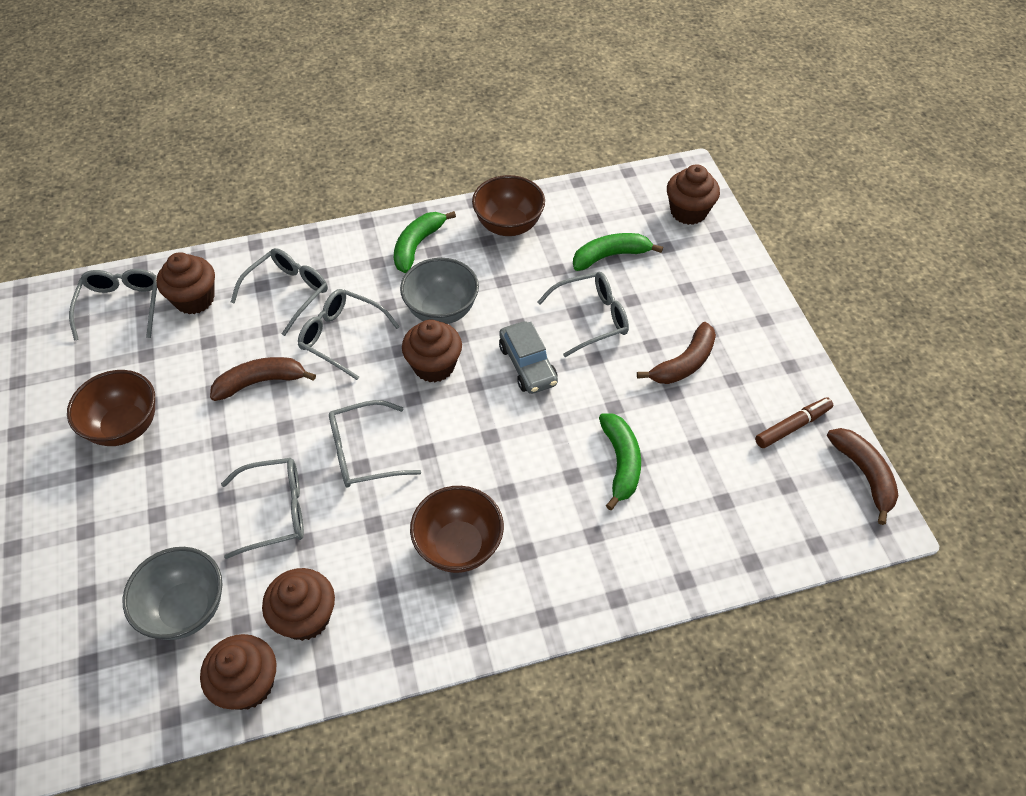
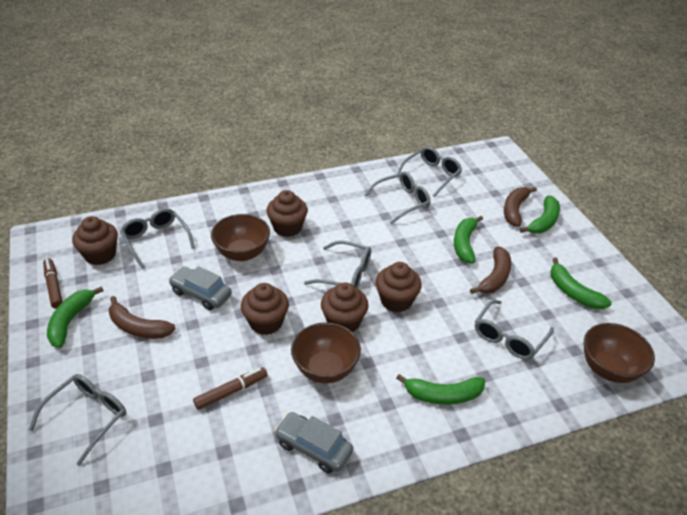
brown marker: 1 -> 2
green banana: 3 -> 5
grey bowl: 2 -> 0
grey car: 1 -> 2

